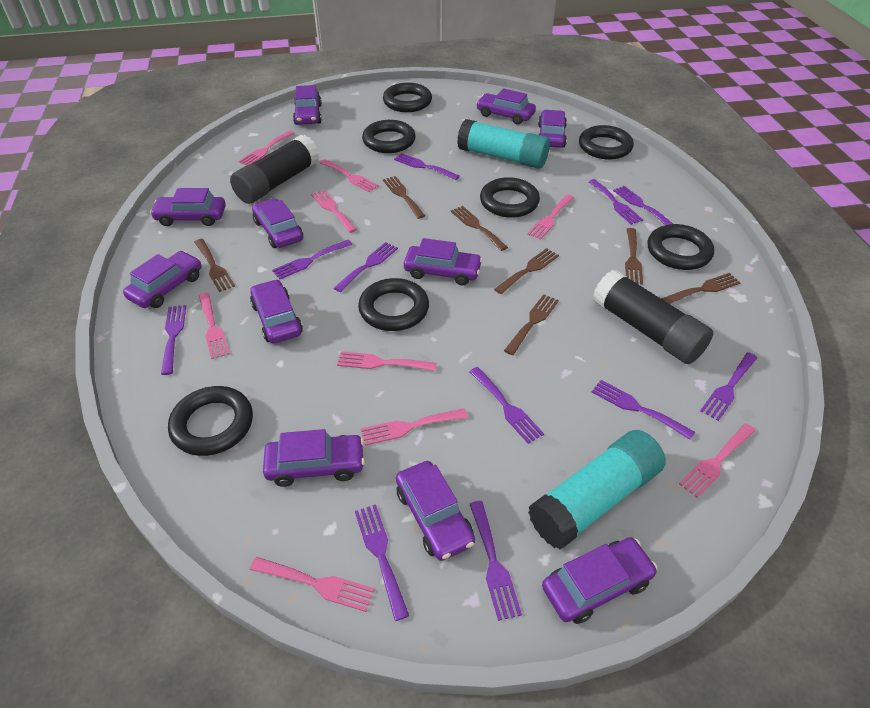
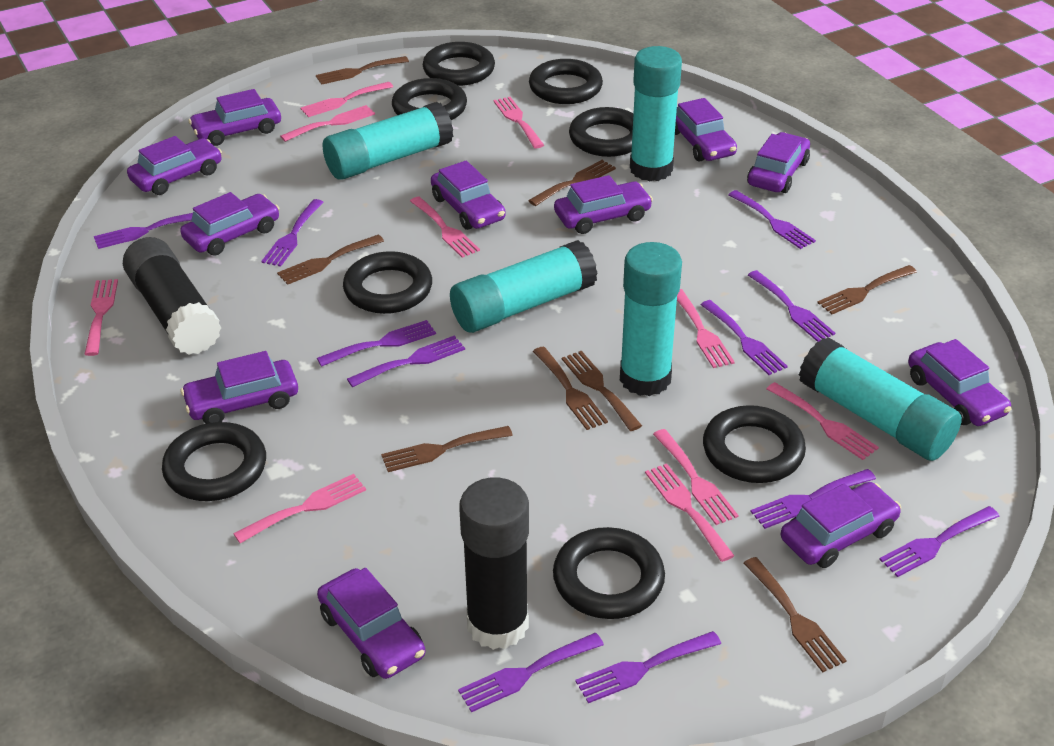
black ring: 7 -> 8
brown fork: 7 -> 8
pink fork: 9 -> 10
turquoise glue stick: 2 -> 5

